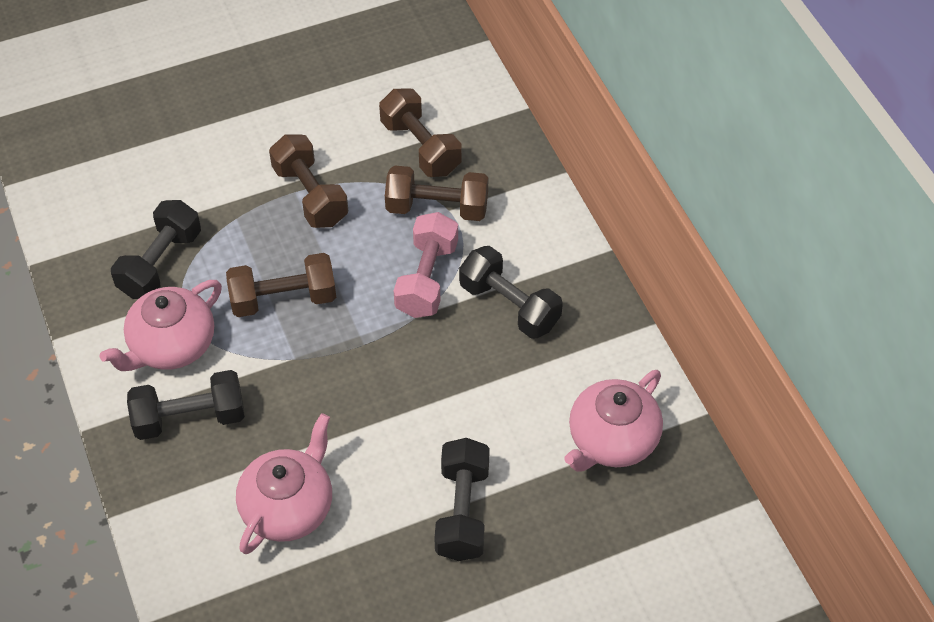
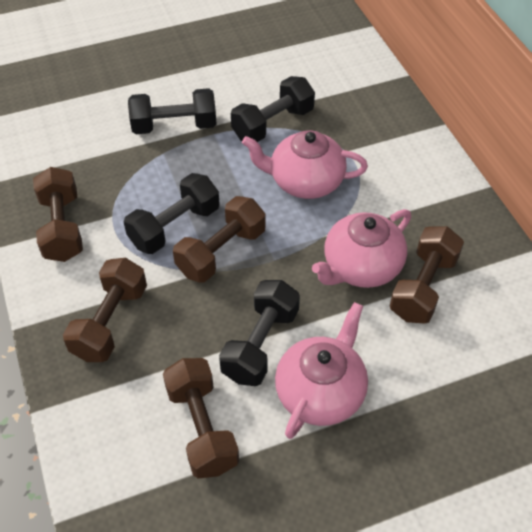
brown dumbbell: 4 -> 5
pink dumbbell: 1 -> 0

